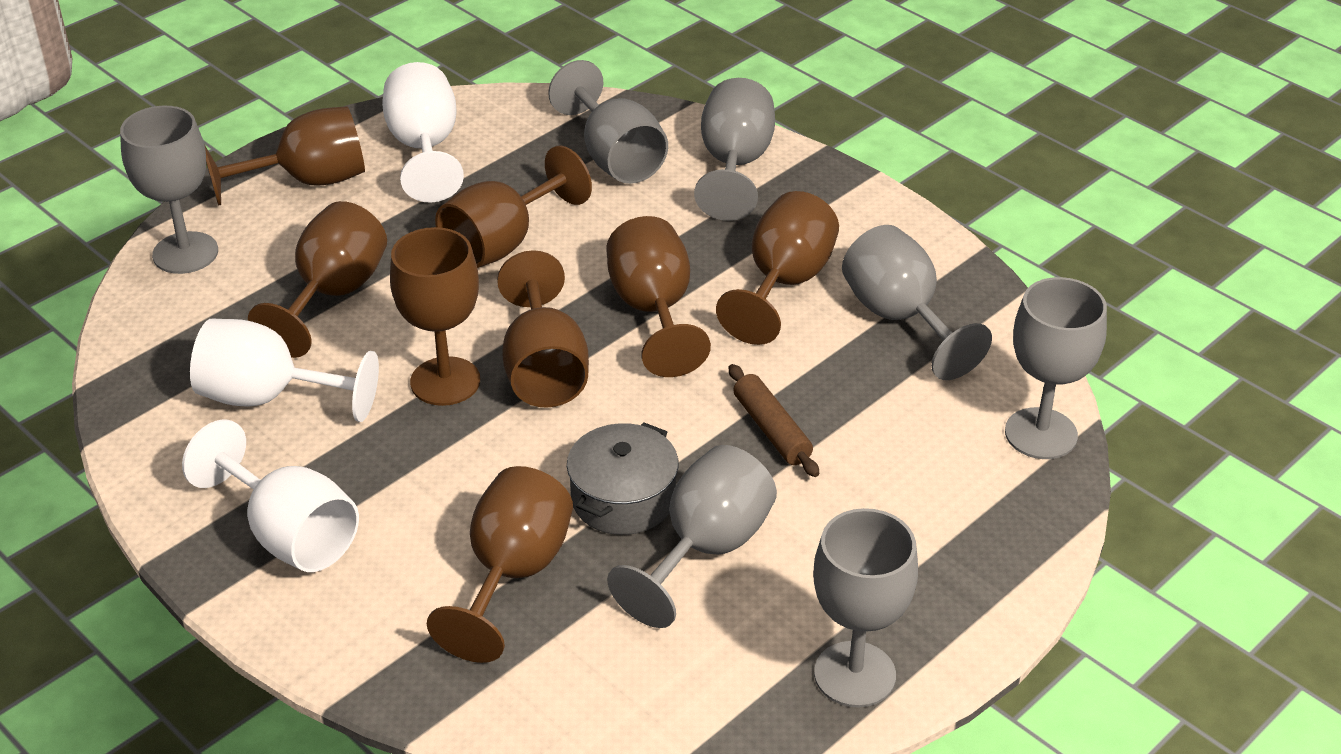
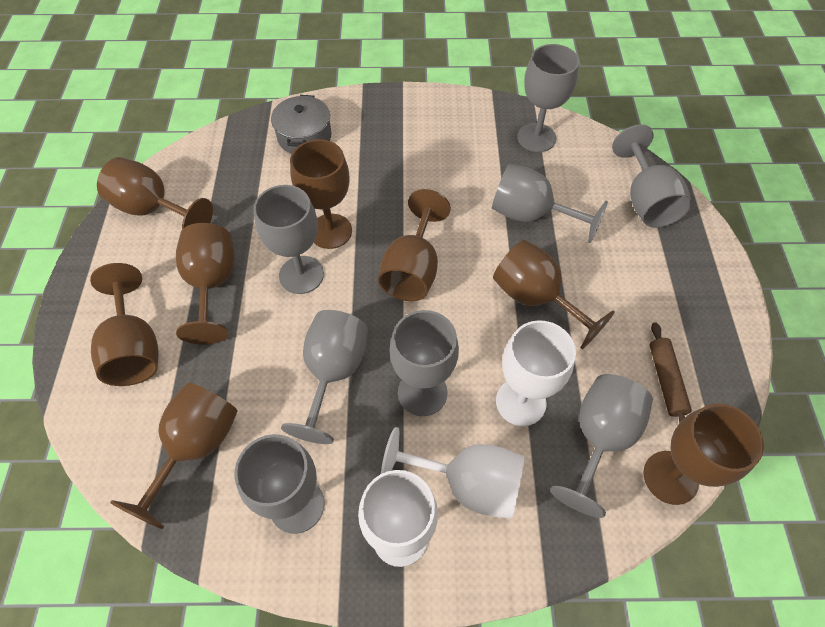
grey goblet: 7 -> 8

